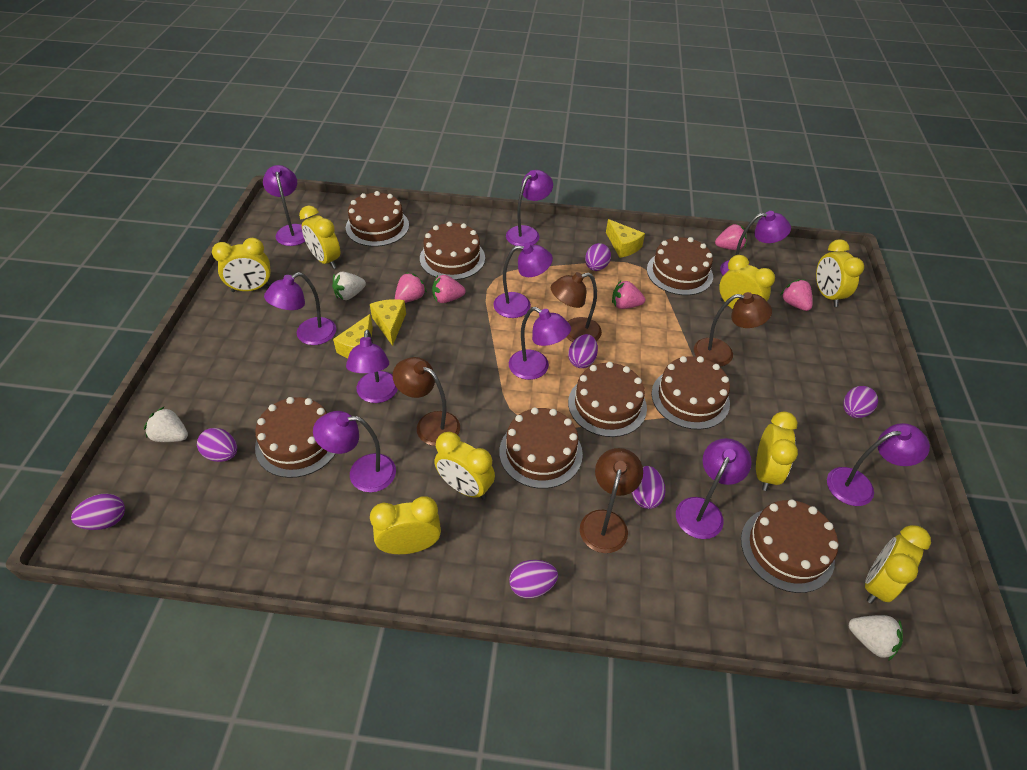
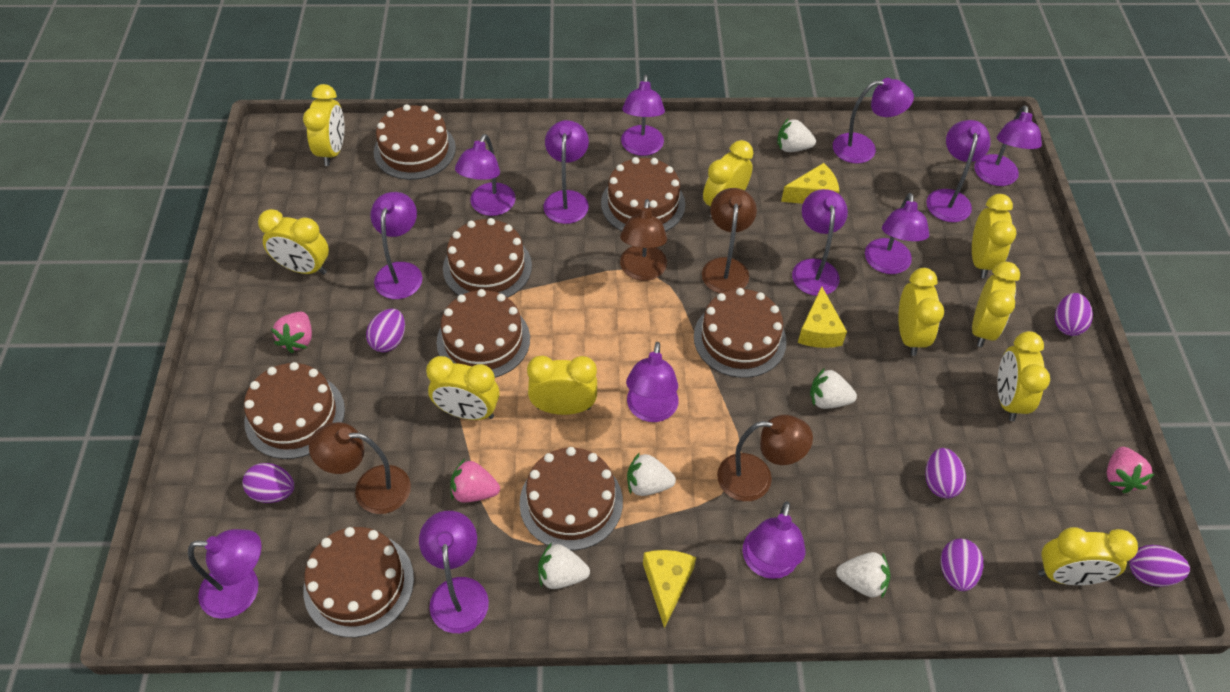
pink strawberry: 5 -> 3
purple egg: 7 -> 6
purple lamp: 10 -> 13
white strawberry: 3 -> 5
yellow clock: 8 -> 10

